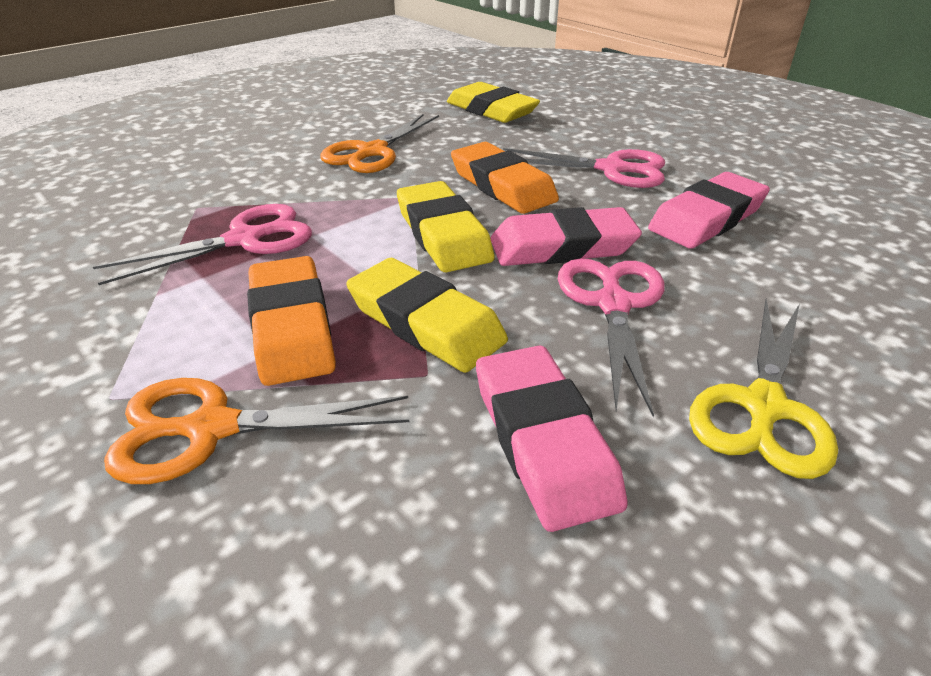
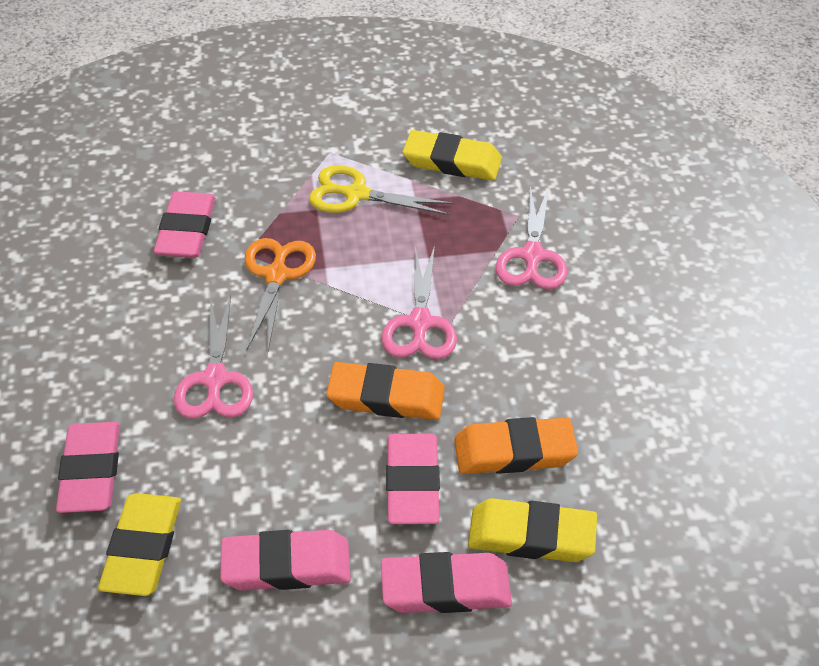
orange scissors: 2 -> 1
pink eraser: 3 -> 5

